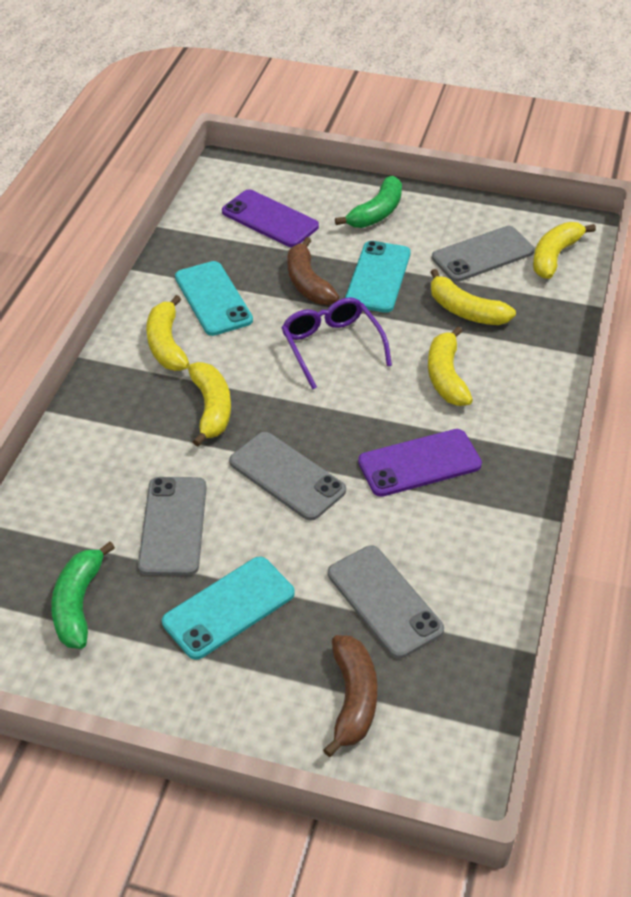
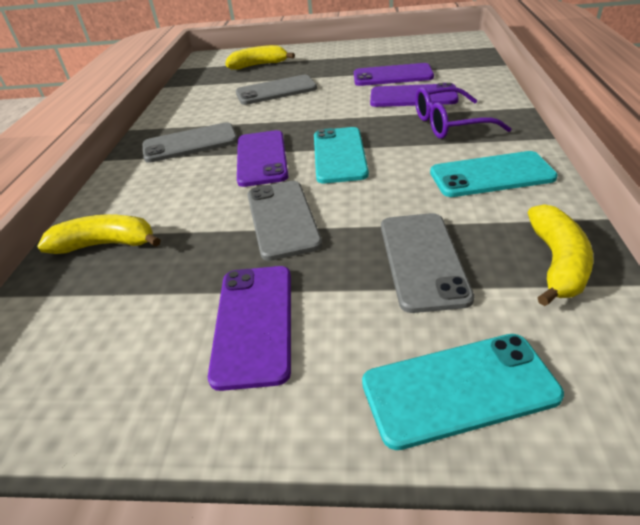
brown banana: 2 -> 0
green banana: 2 -> 0
purple phone: 2 -> 4
yellow banana: 5 -> 3

